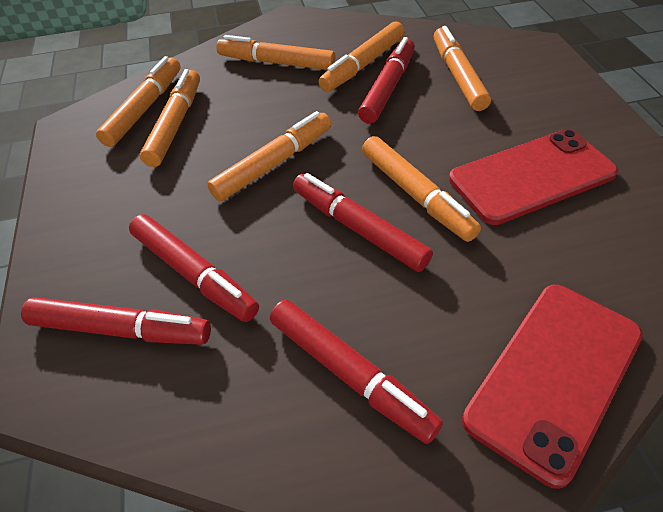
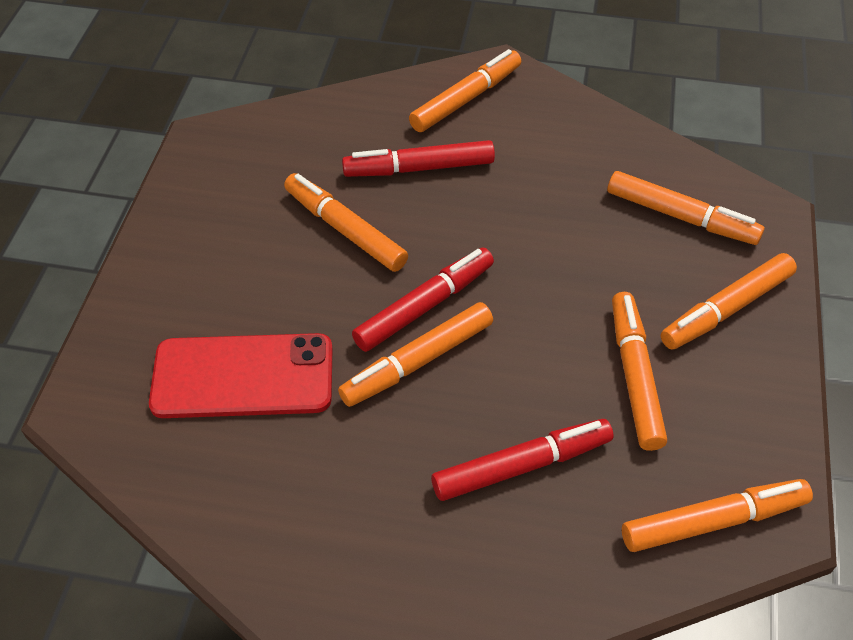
red marker: 5 -> 3
red phone: 2 -> 1

